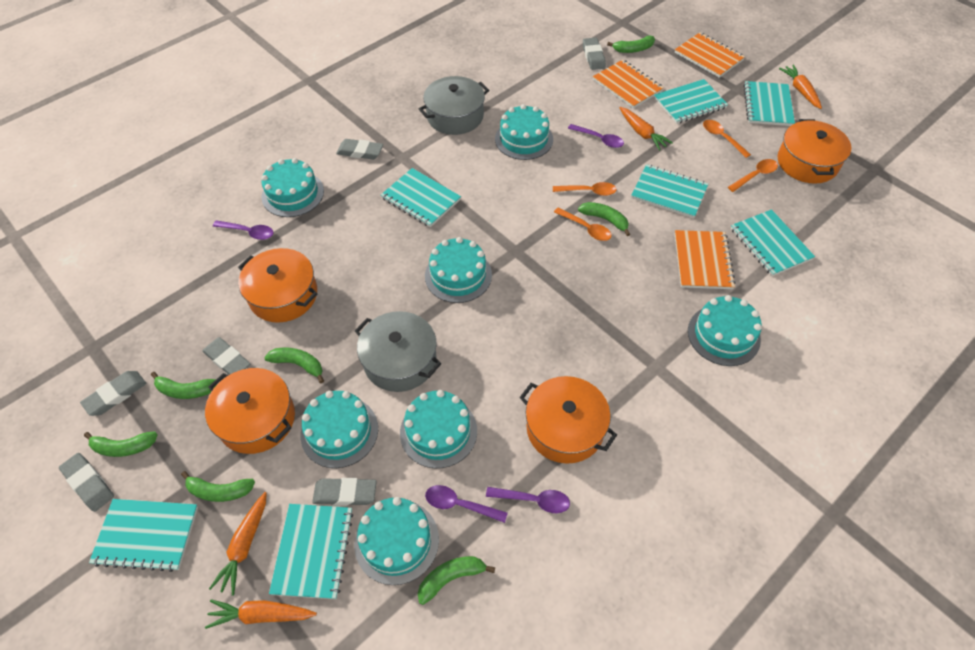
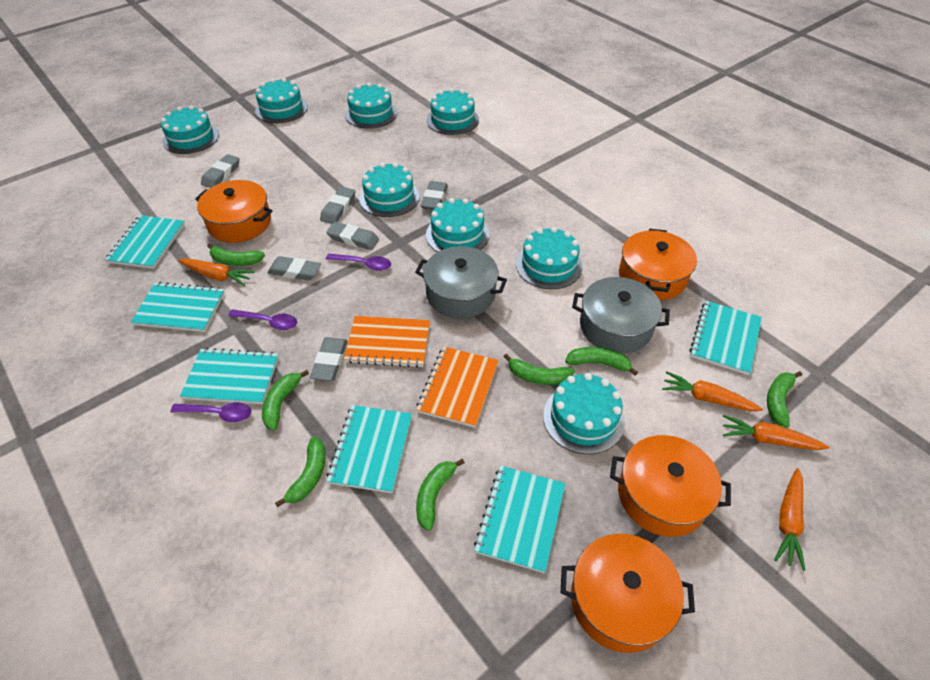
orange notebook: 3 -> 2
orange spoon: 4 -> 0
purple spoon: 4 -> 3
turquoise cake: 7 -> 8
turquoise notebook: 7 -> 6

